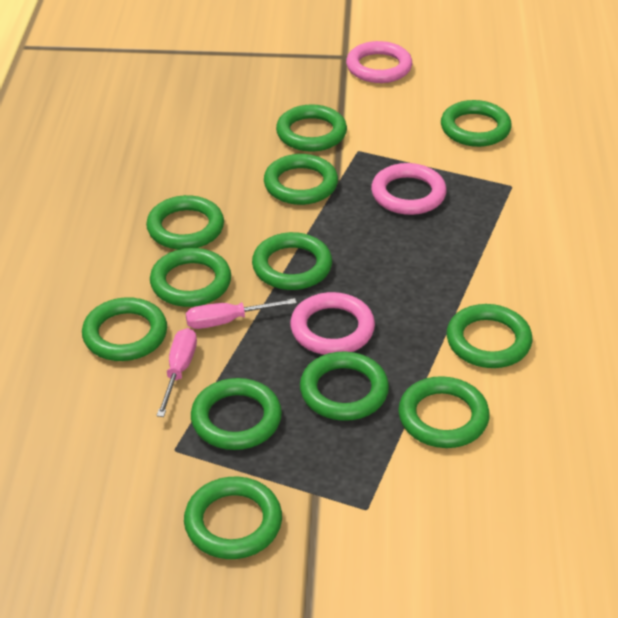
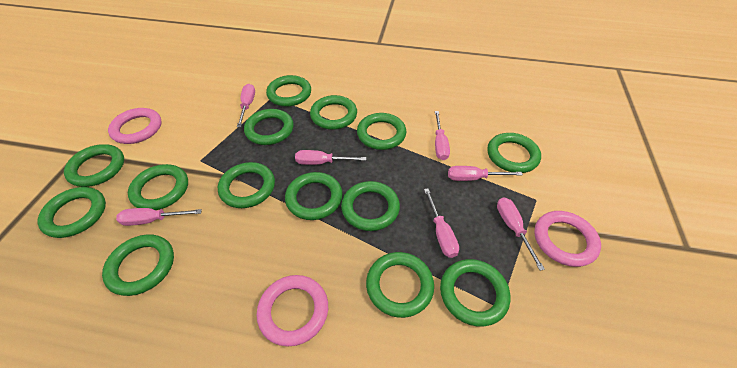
green ring: 12 -> 14
pink screwdriver: 2 -> 7

